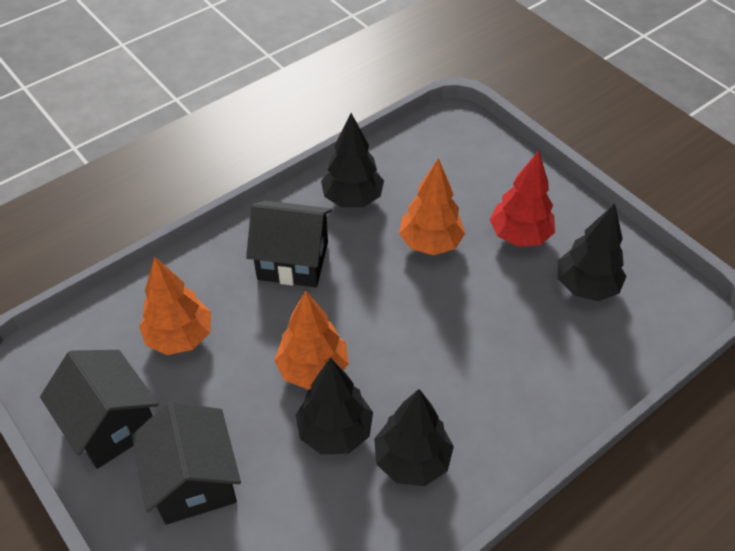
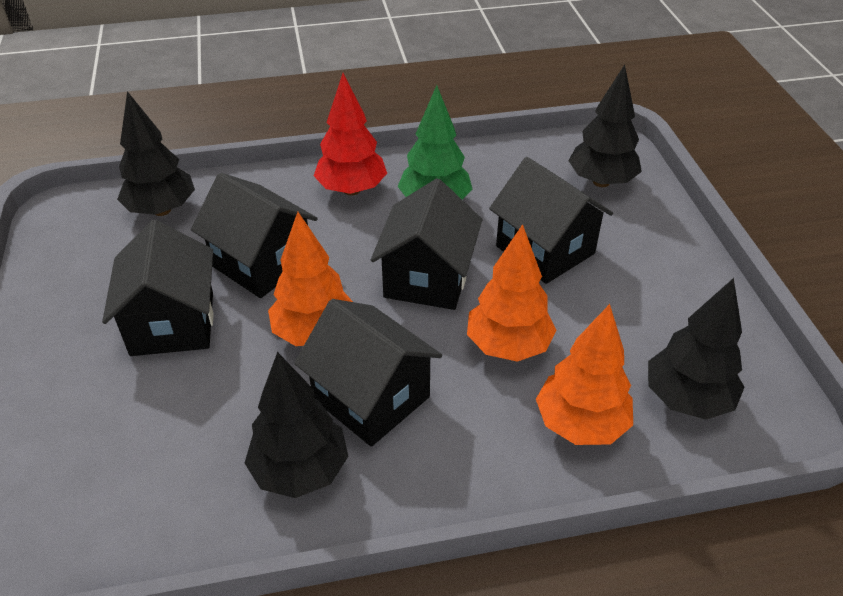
black house: 3 -> 5
green tree: 0 -> 1

